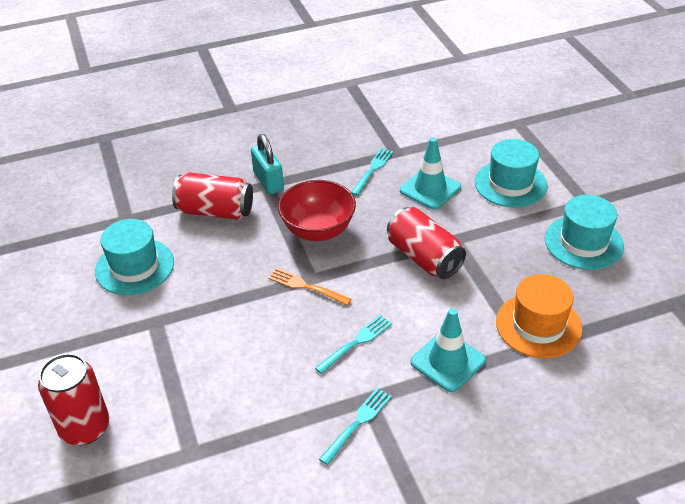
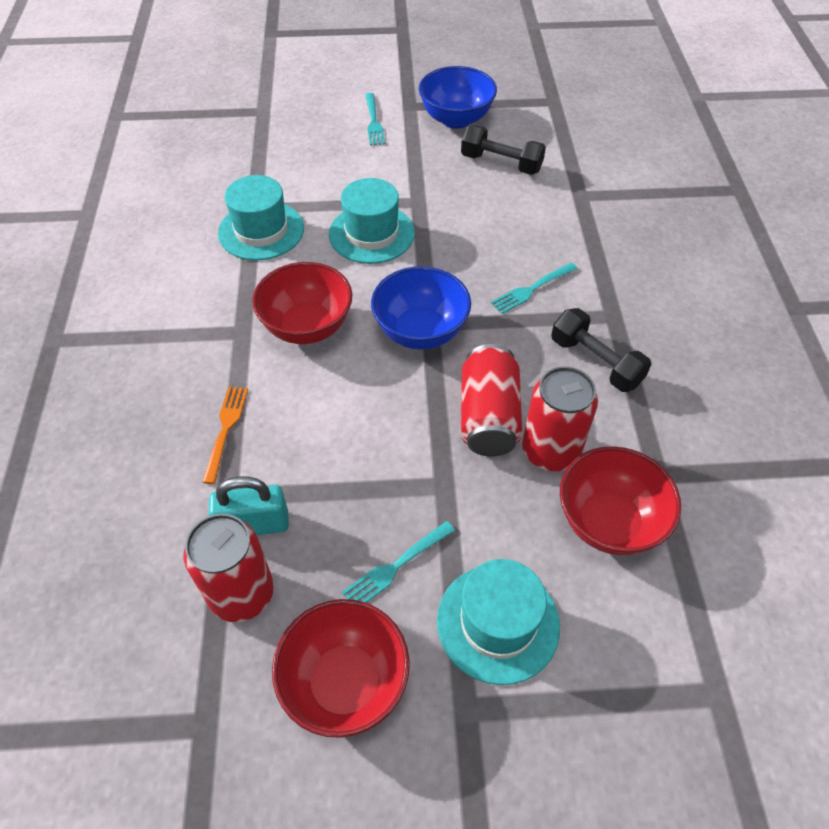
black dumbbell: 0 -> 2
blue bowl: 0 -> 2
orange hat: 1 -> 0
red bowl: 1 -> 3
turquoise traffic cone: 2 -> 0

